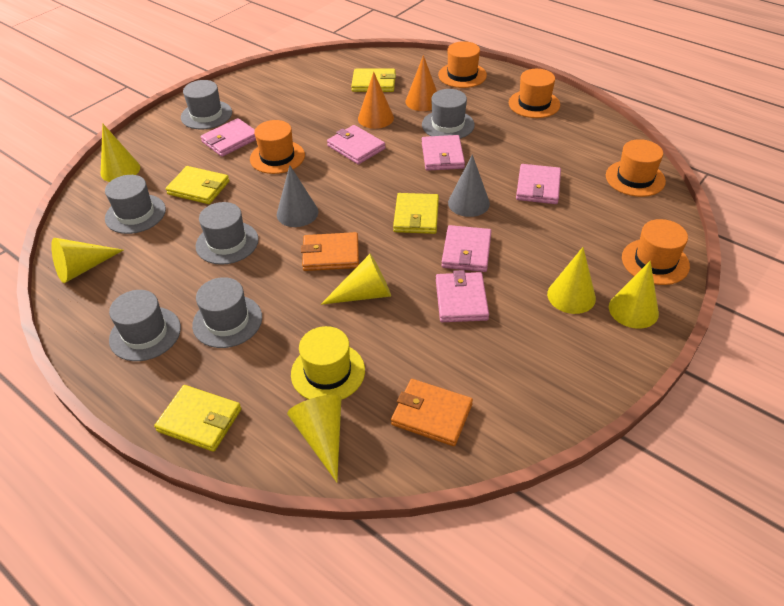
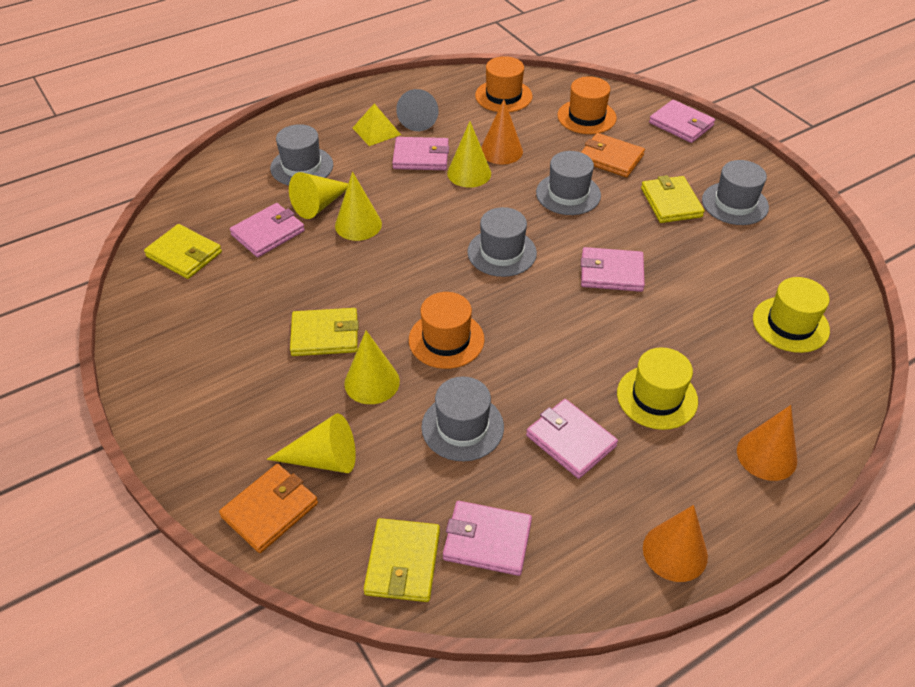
grey cone: 2 -> 1
grey hat: 6 -> 5
orange cone: 2 -> 3
orange hat: 5 -> 3
yellow cone: 6 -> 5
yellow hat: 1 -> 2
yellow pyramid: 0 -> 1

